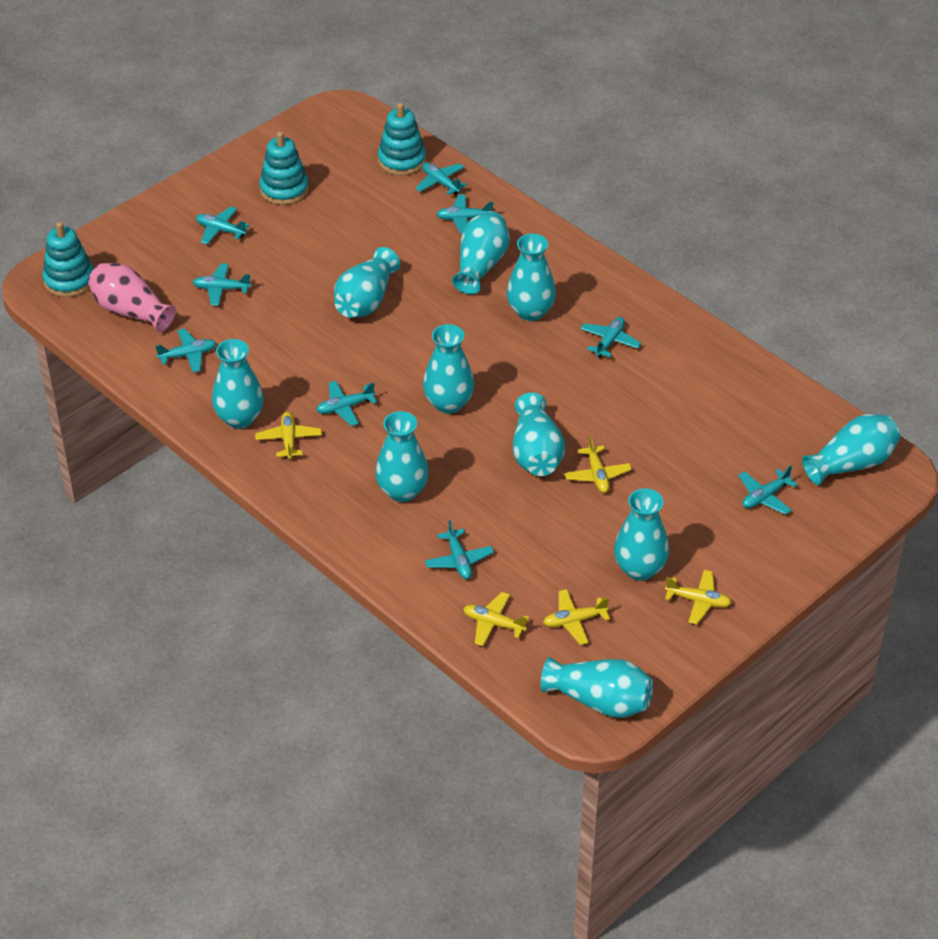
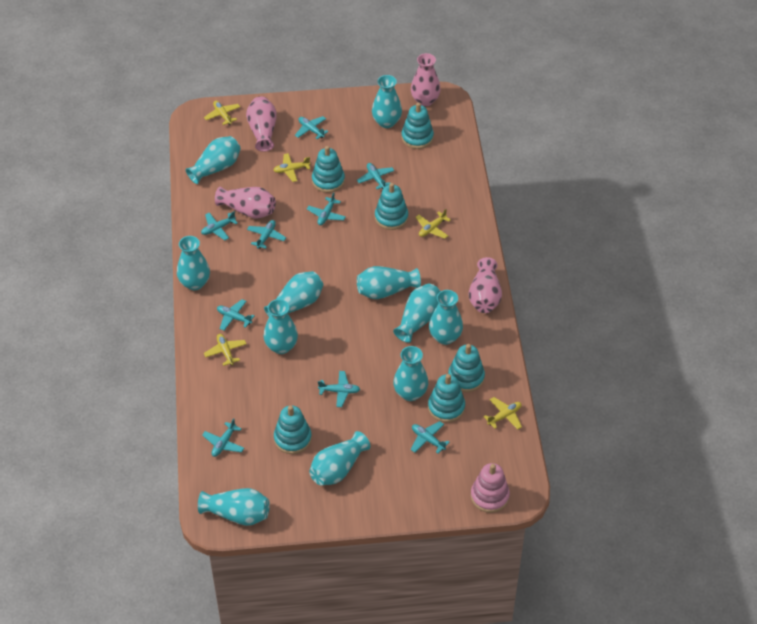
pink stacking toy: 0 -> 1
pink vase: 1 -> 4
turquoise stacking toy: 3 -> 6
turquoise vase: 10 -> 11

